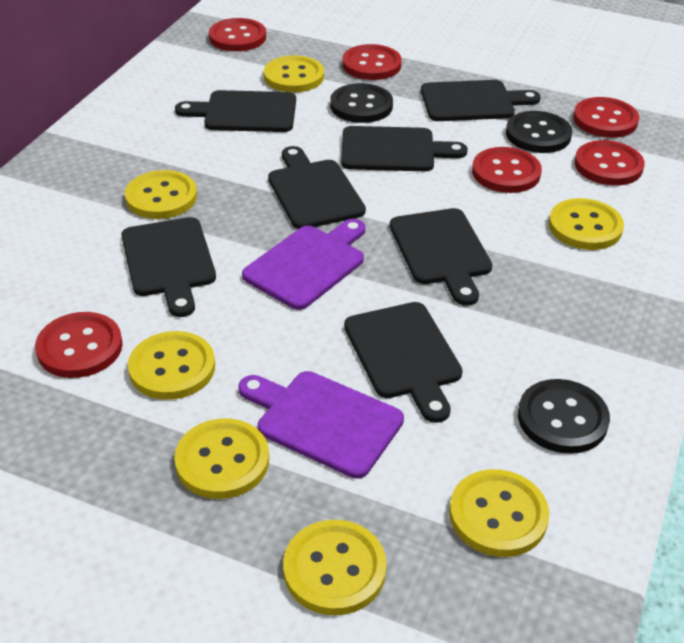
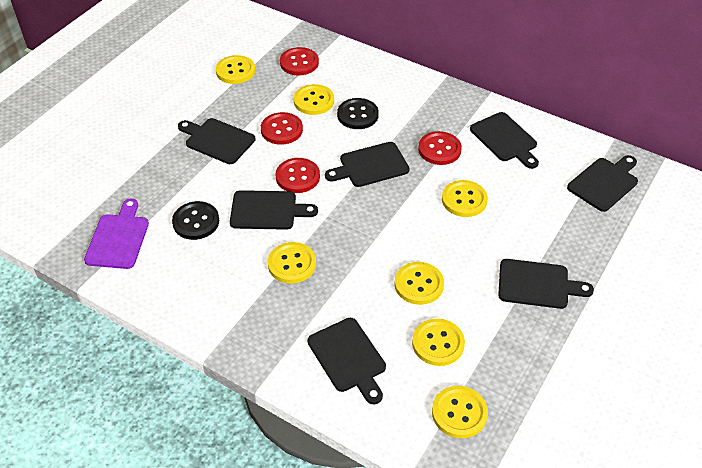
black button: 3 -> 2
purple cutting board: 2 -> 1
red button: 6 -> 4

